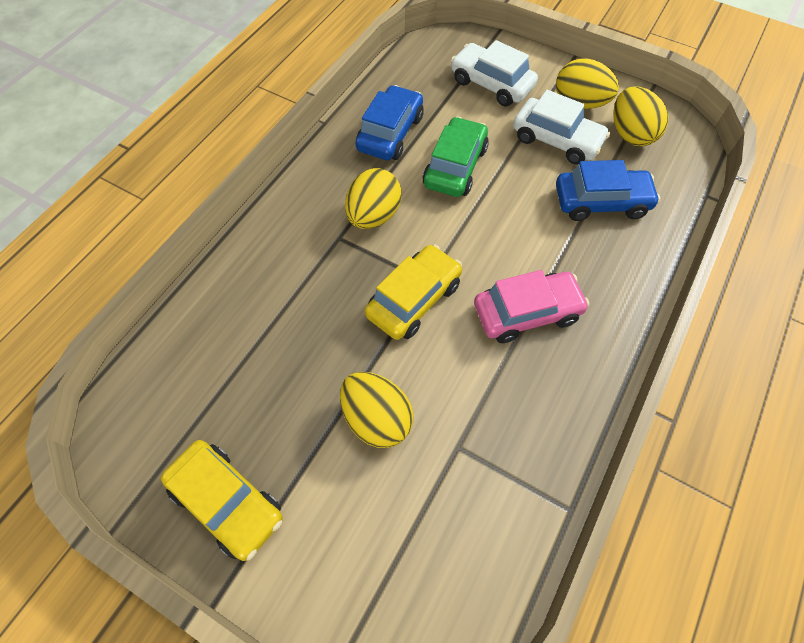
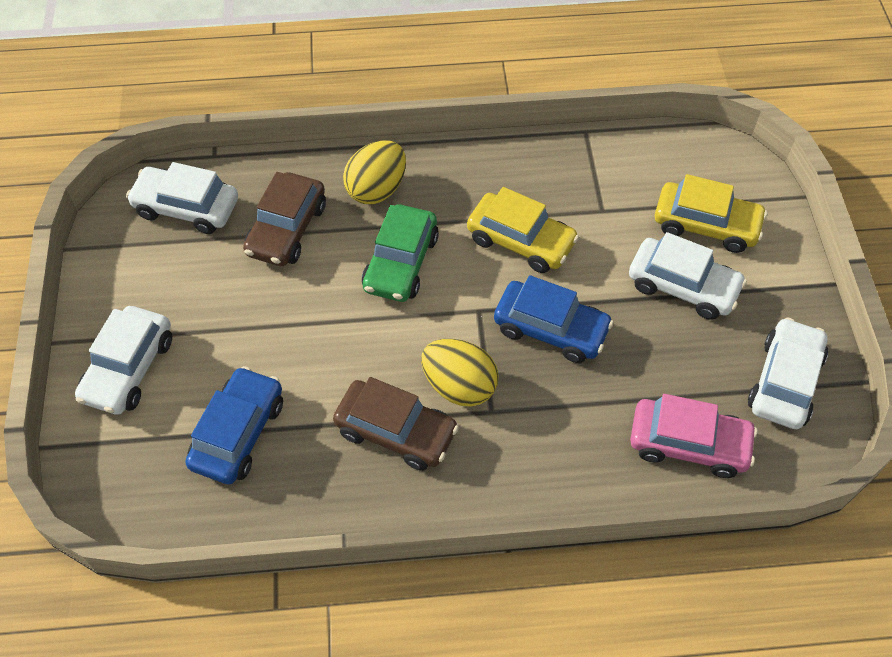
brown car: 0 -> 2
white car: 2 -> 4
yellow egg: 4 -> 2

